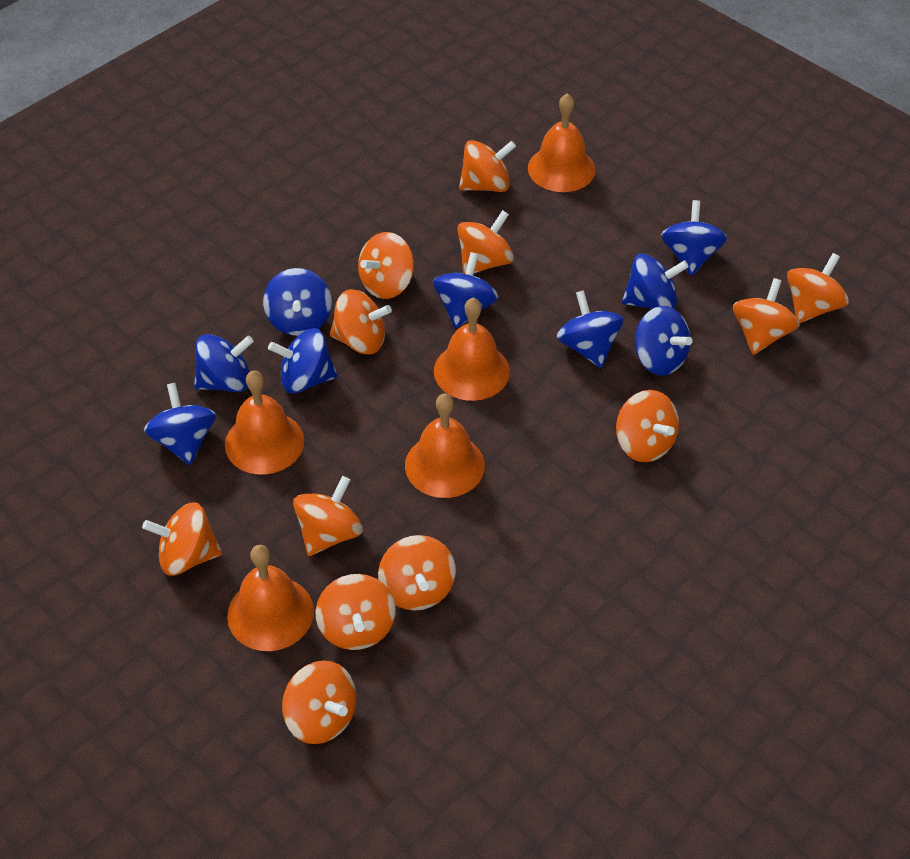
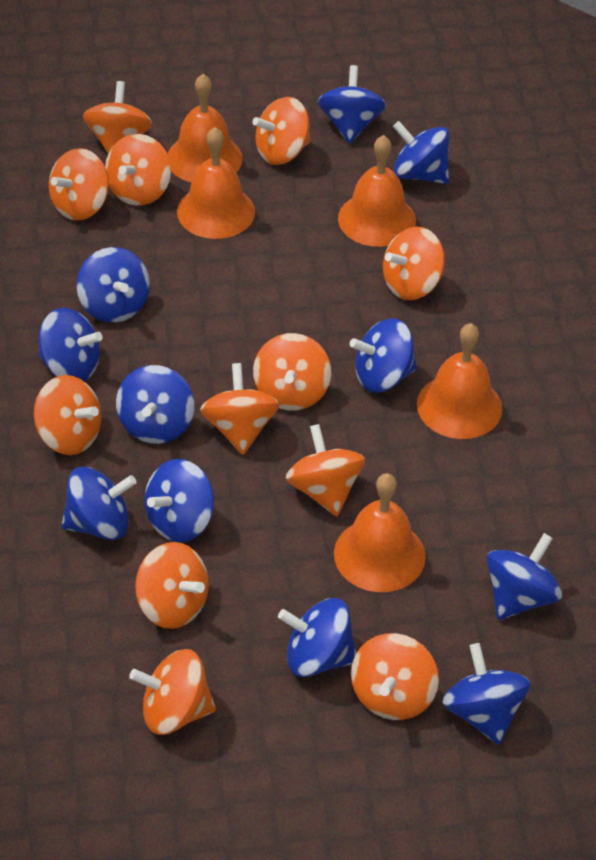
blue spinning top: 9 -> 11

